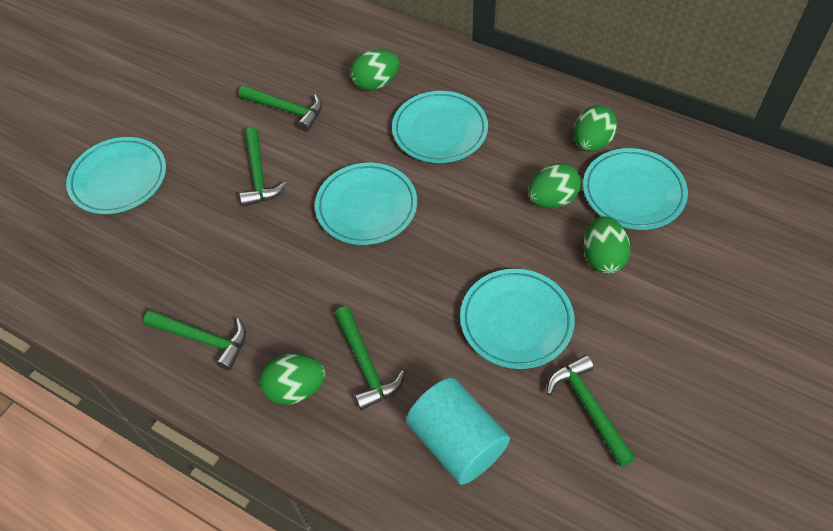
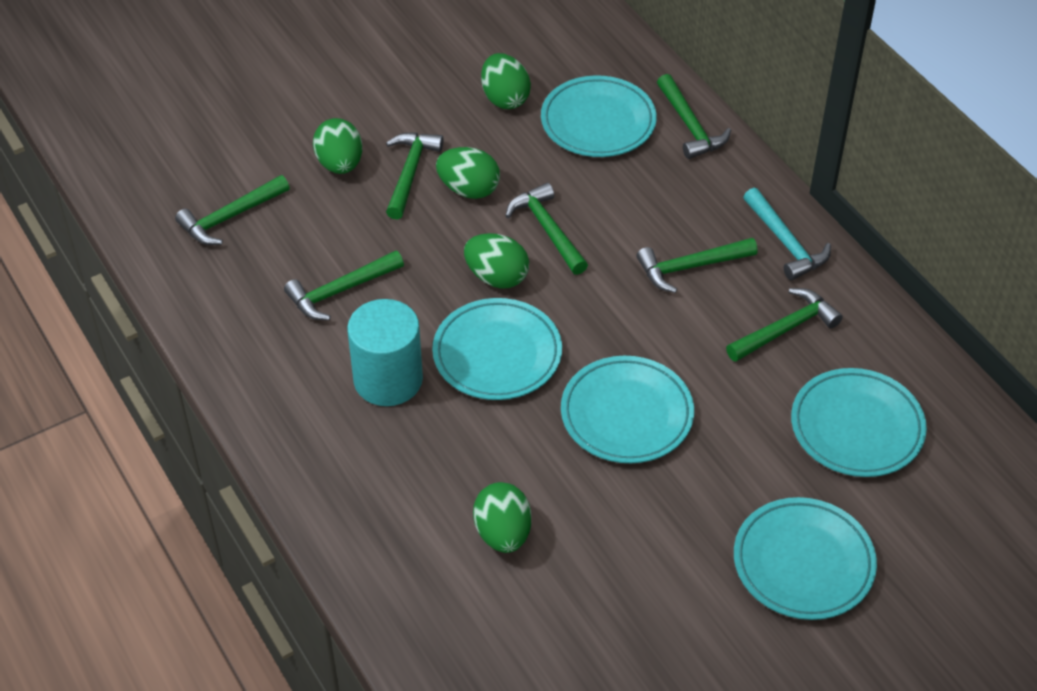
green hammer: 5 -> 7
turquoise hammer: 0 -> 1

